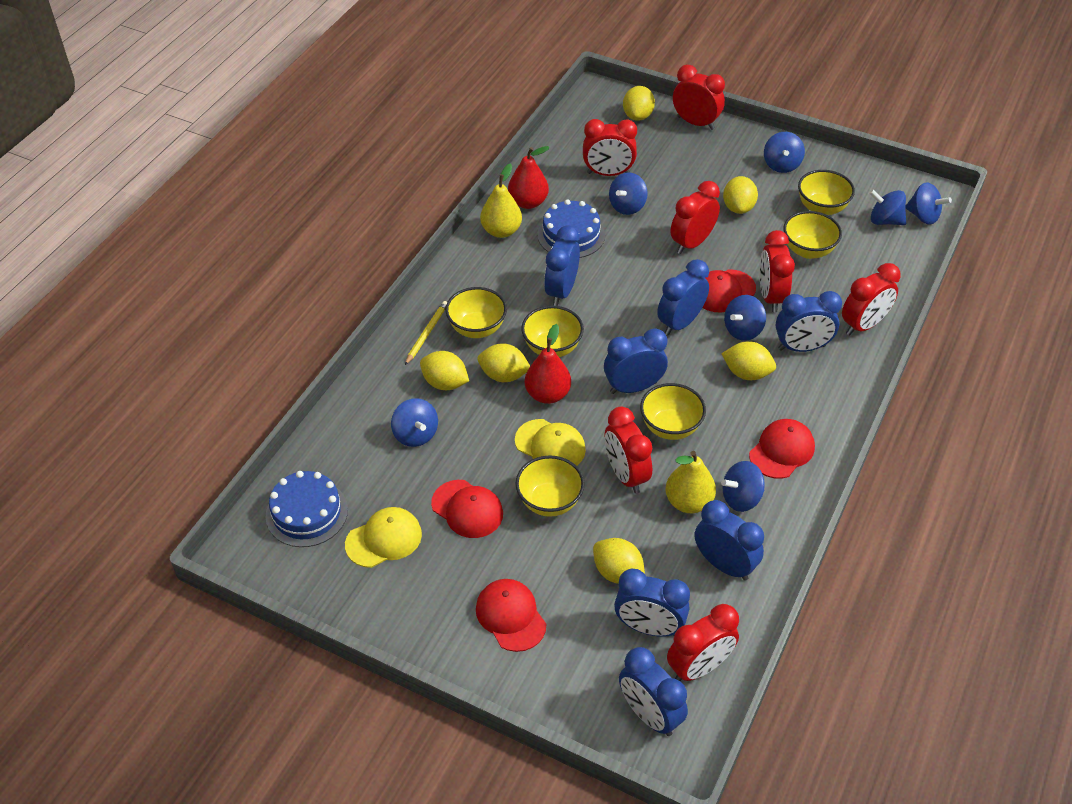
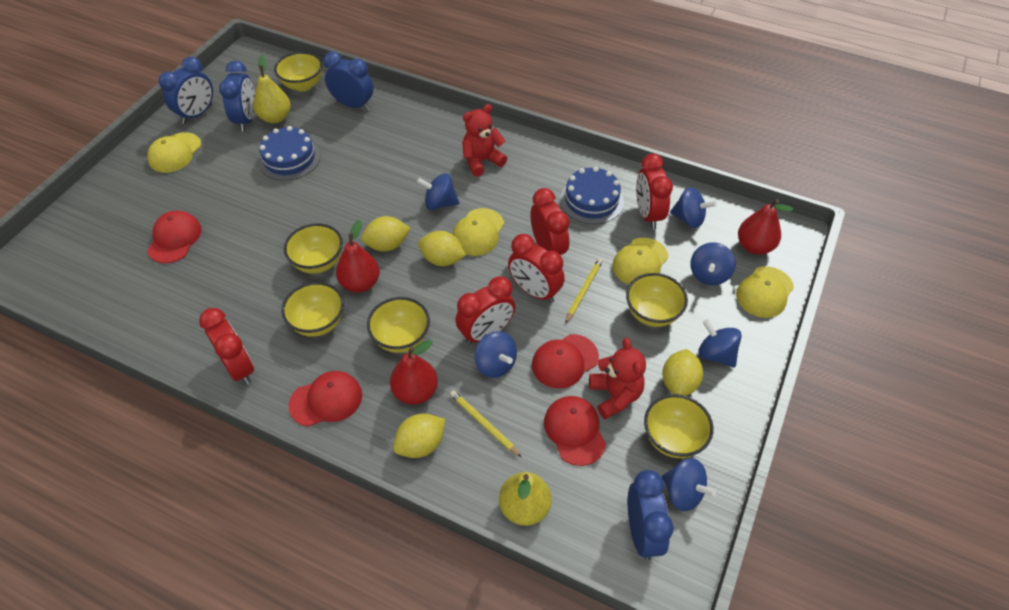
blue clock: 7 -> 4
blue spinning top: 7 -> 6
red clock: 7 -> 5
red pear: 2 -> 3
red teddy bear: 0 -> 2
yellow cap: 2 -> 4
yellow lemon: 6 -> 4
yellow pencil: 1 -> 2

